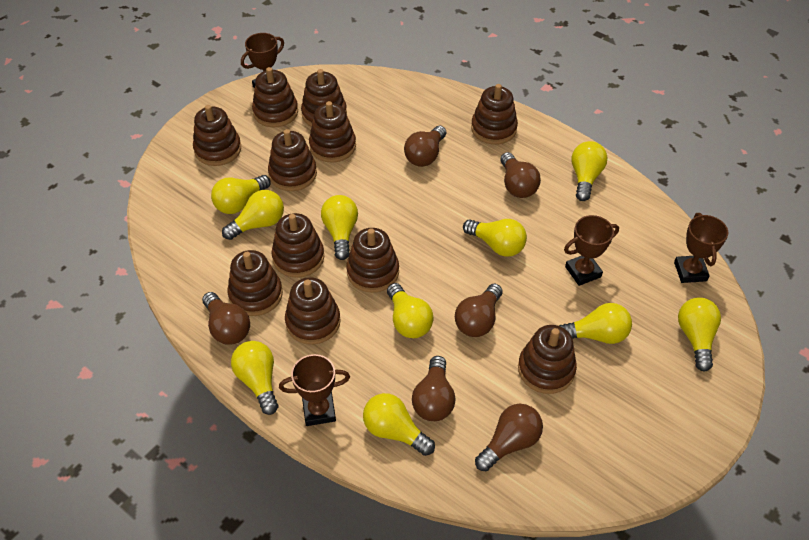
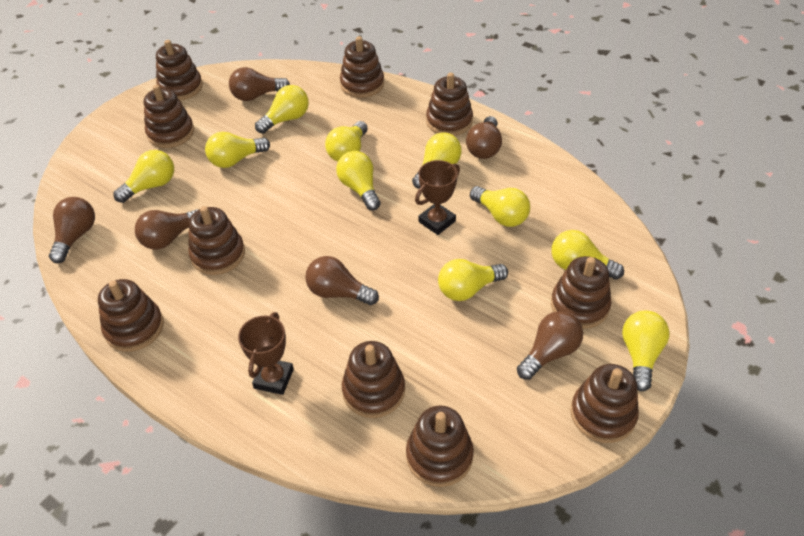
brown stacking toy: 11 -> 10
brown trophy: 4 -> 2

